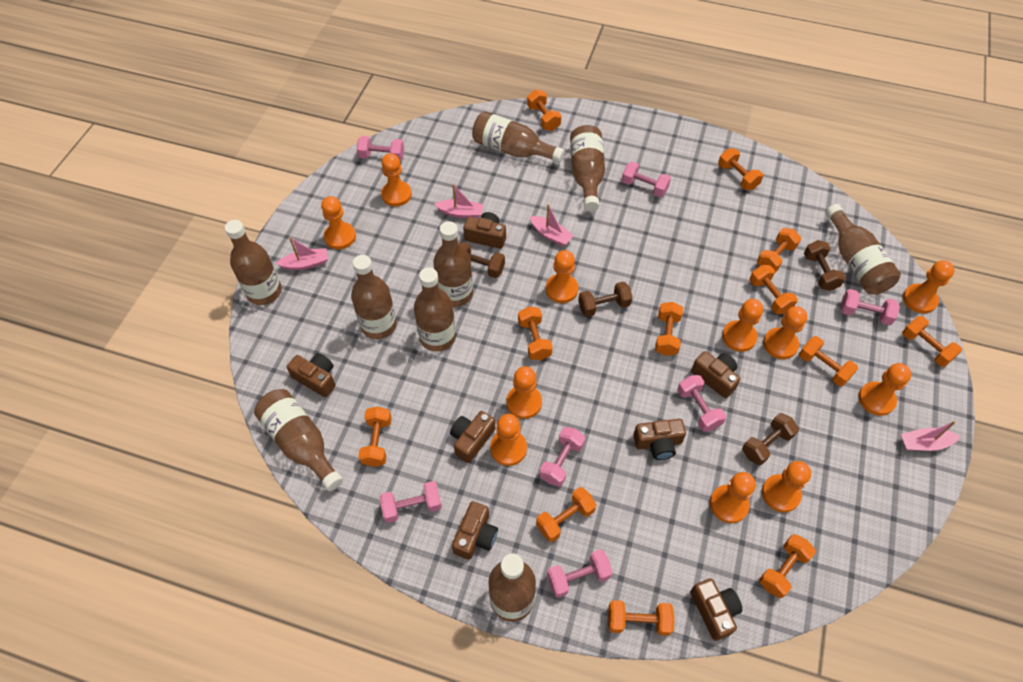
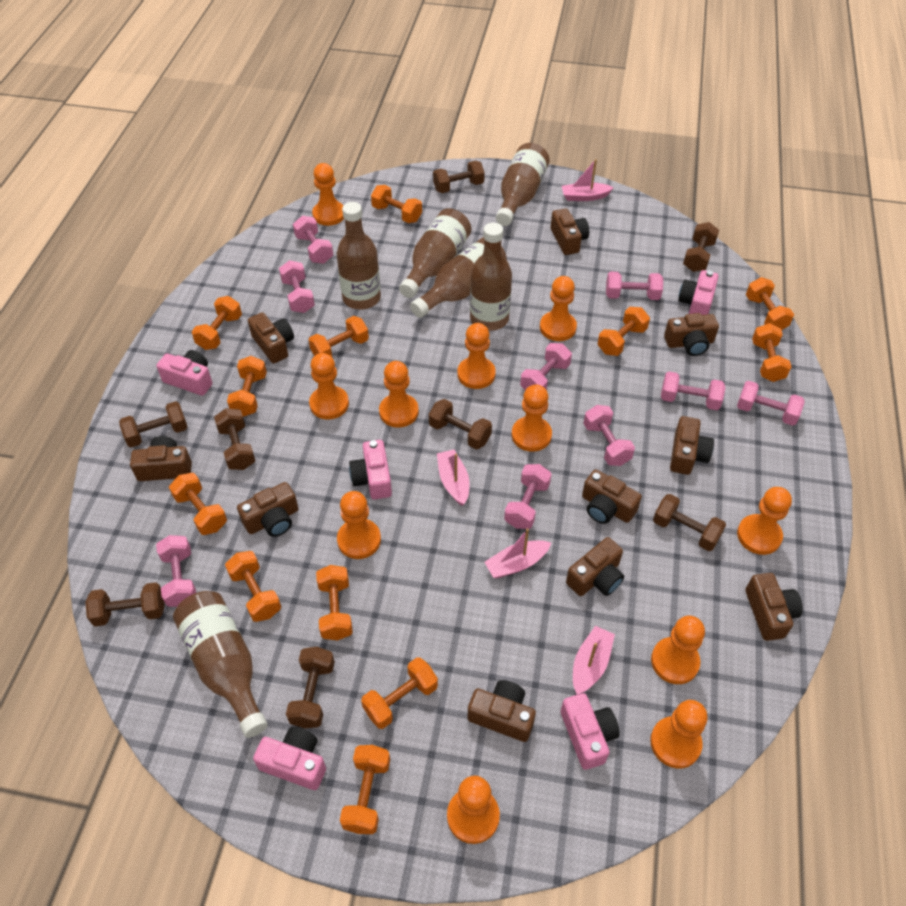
brown bottle: 9 -> 6
brown camera: 7 -> 10
brown dumbbell: 4 -> 8
pink camera: 0 -> 5
pink dumbbell: 7 -> 9

